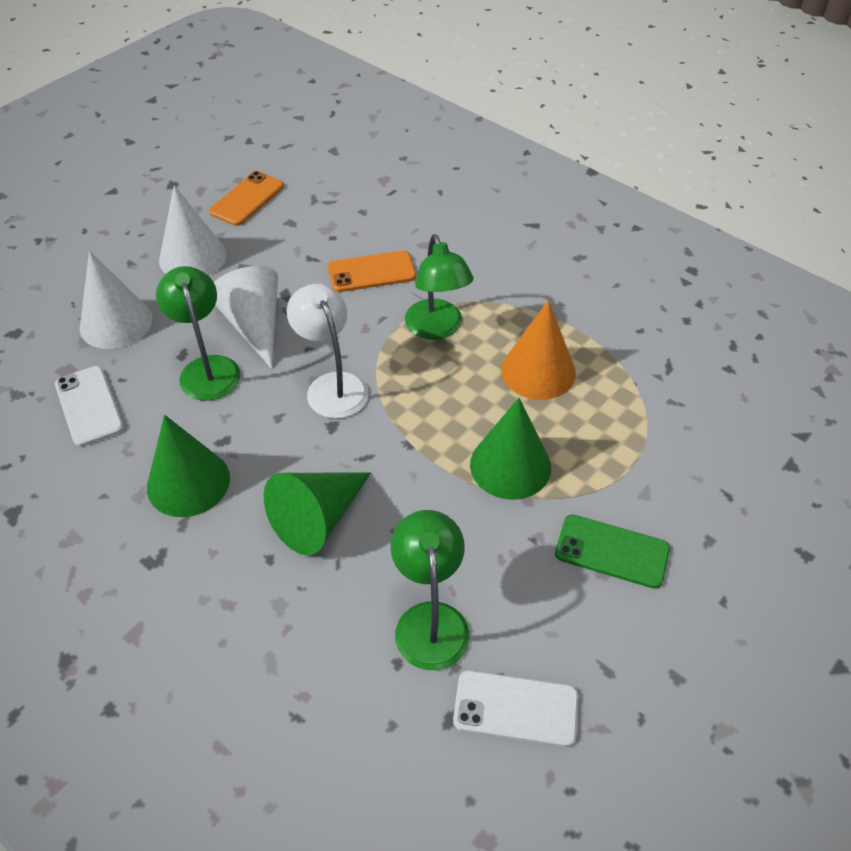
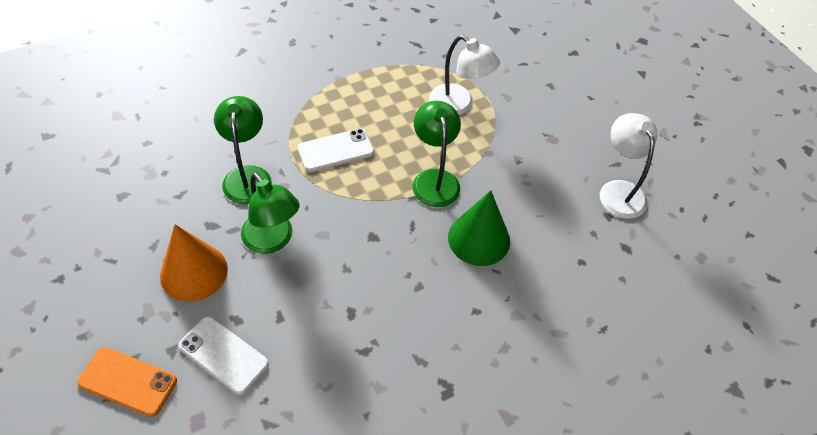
green cone: 3 -> 1
green phone: 1 -> 0
orange phone: 2 -> 1
white cone: 3 -> 0
white lamp: 1 -> 2

